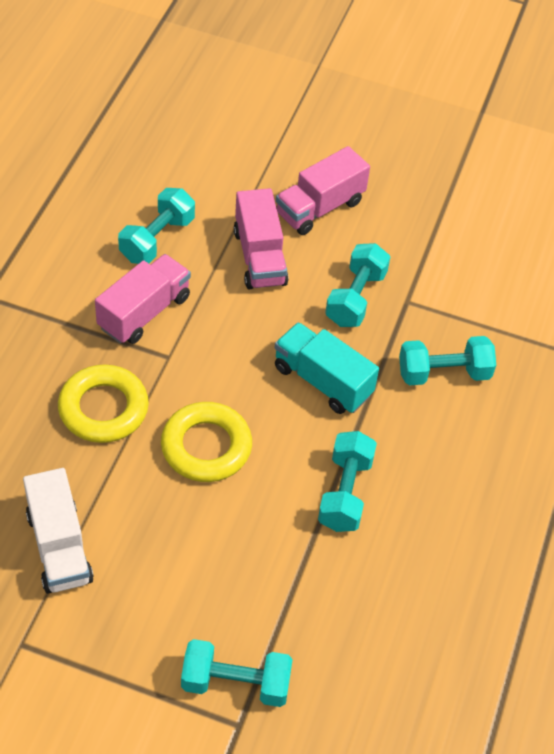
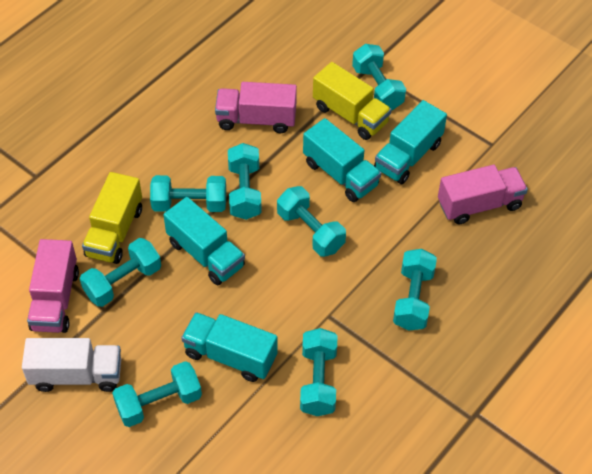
turquoise dumbbell: 5 -> 8
turquoise truck: 1 -> 4
yellow ring: 2 -> 0
yellow truck: 0 -> 2

